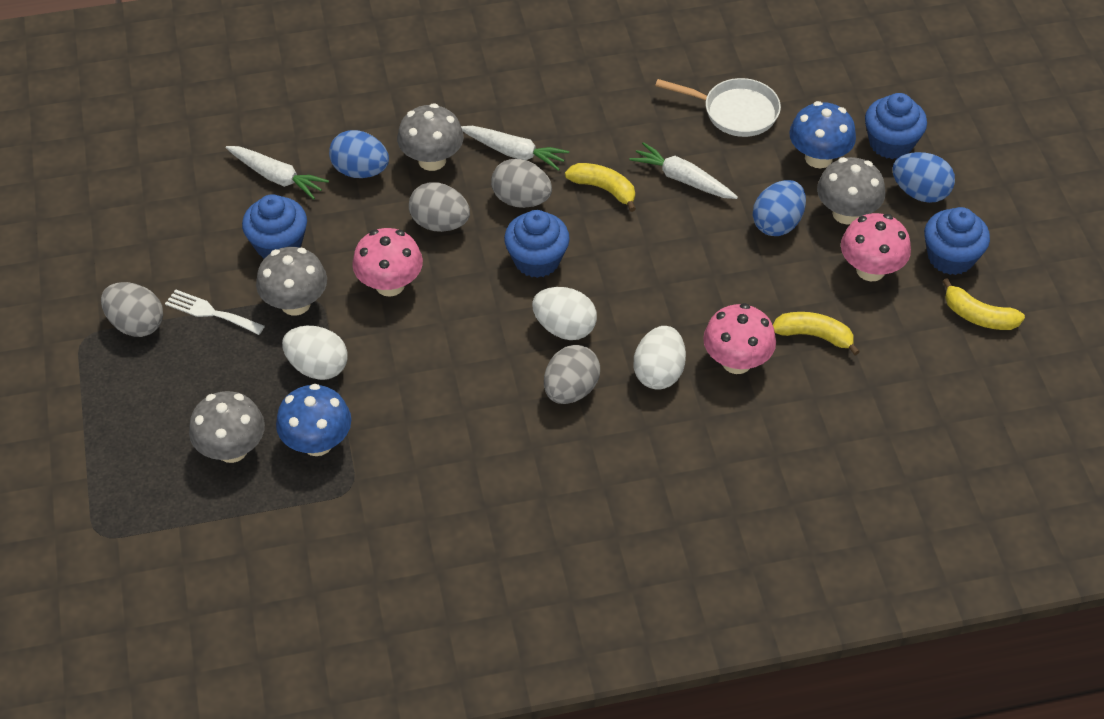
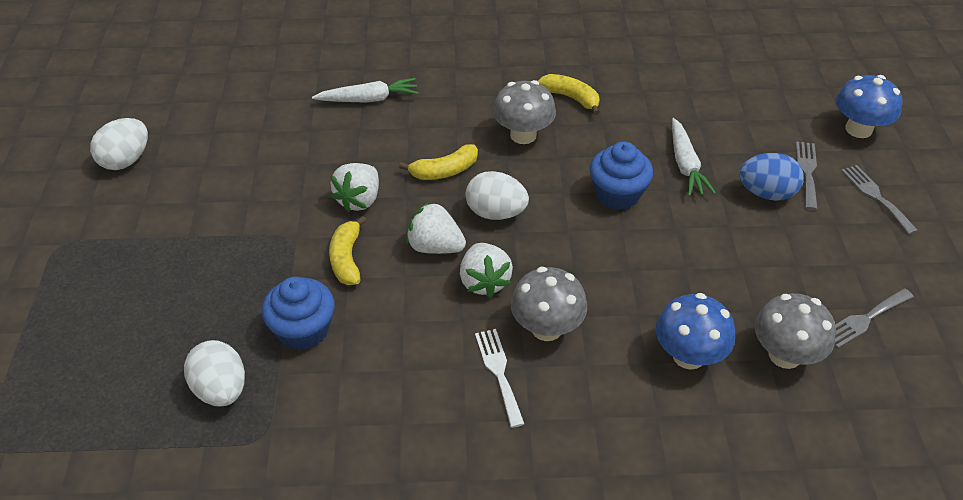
blue cupcake: 4 -> 2
blue egg: 3 -> 1
grey egg: 4 -> 0
grey fork: 0 -> 3
grey mushroom: 4 -> 3
pink mushroom: 3 -> 0
white carrot: 3 -> 2
white pan: 1 -> 0
white strawberry: 0 -> 3

